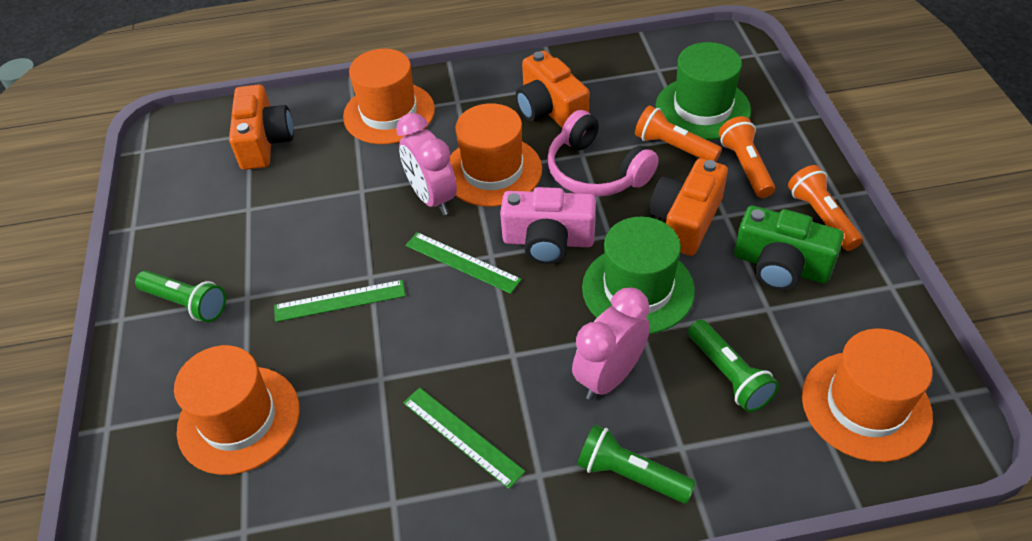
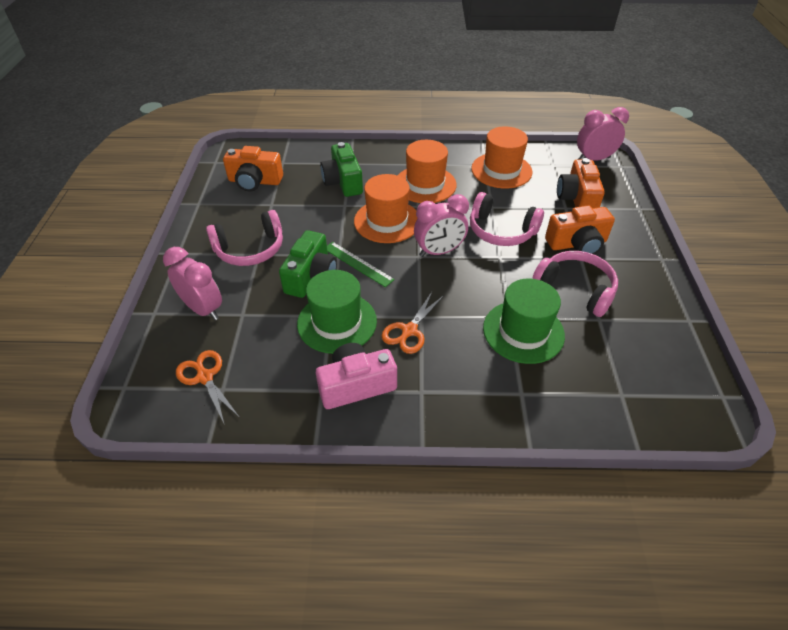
green camera: 1 -> 2
green flashlight: 3 -> 0
green ruler: 3 -> 1
orange flashlight: 3 -> 0
orange hat: 4 -> 3
orange scissors: 0 -> 2
pink clock: 2 -> 3
pink headphones: 1 -> 3

